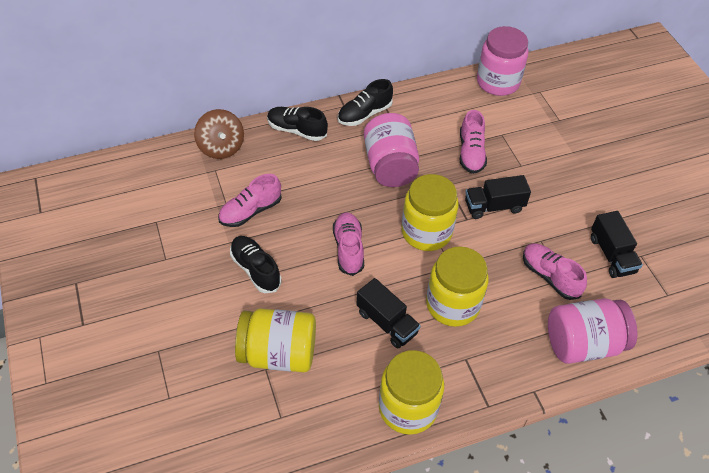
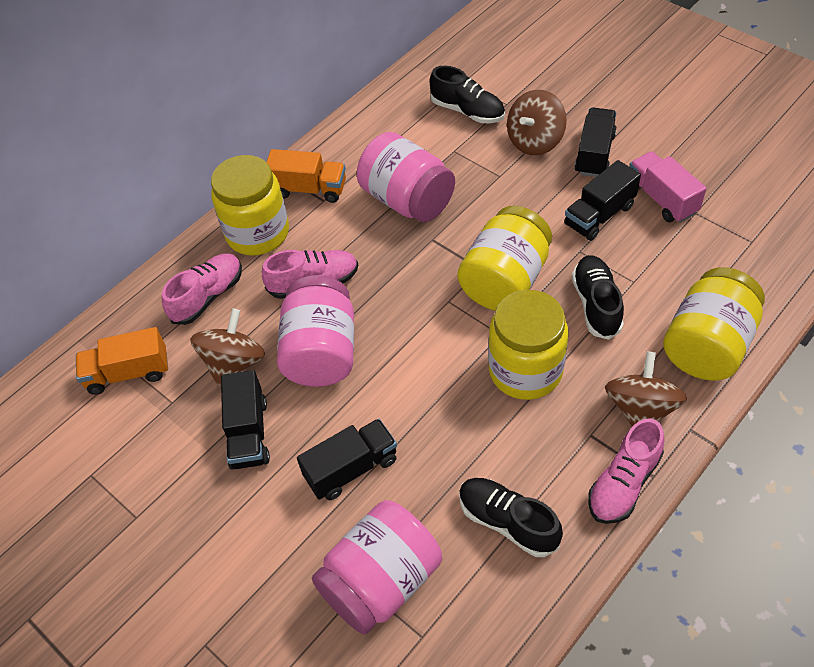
black truck: 3 -> 4
brown spinning top: 1 -> 3
orange truck: 0 -> 2
pink shoe: 4 -> 3
pink truck: 0 -> 1

